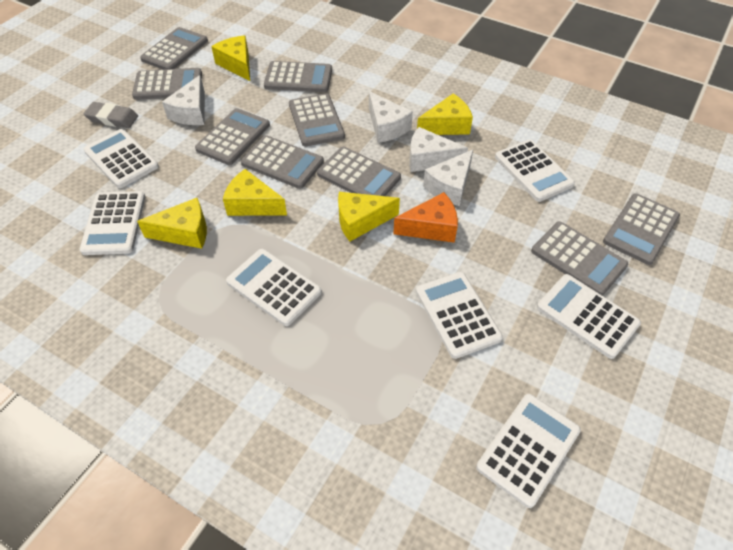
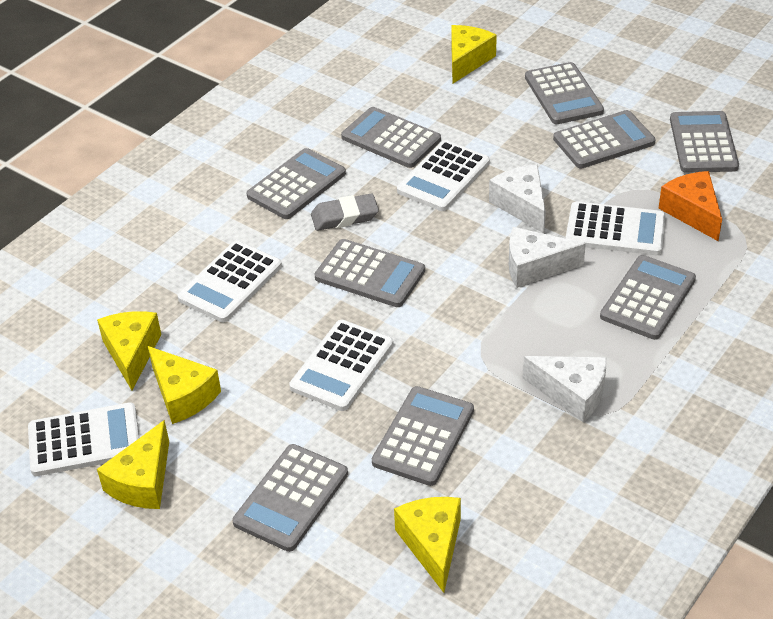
white calculator: 7 -> 5
white cheese: 4 -> 3

